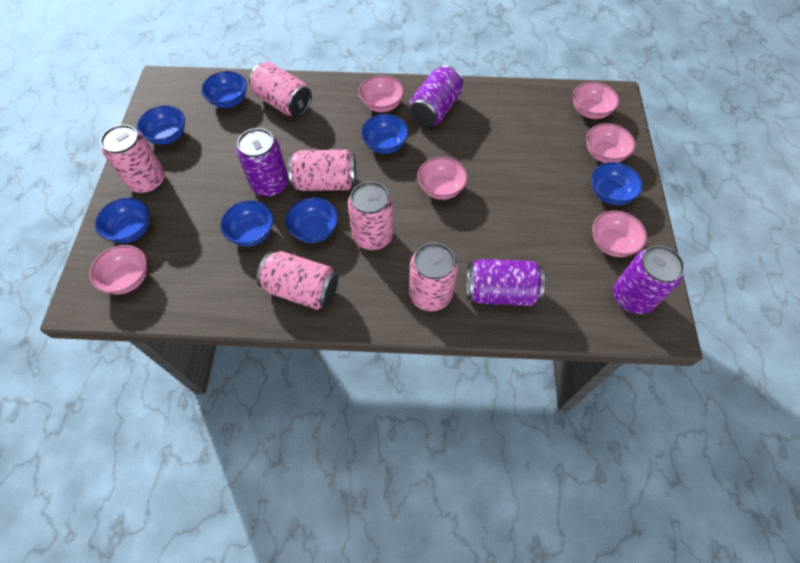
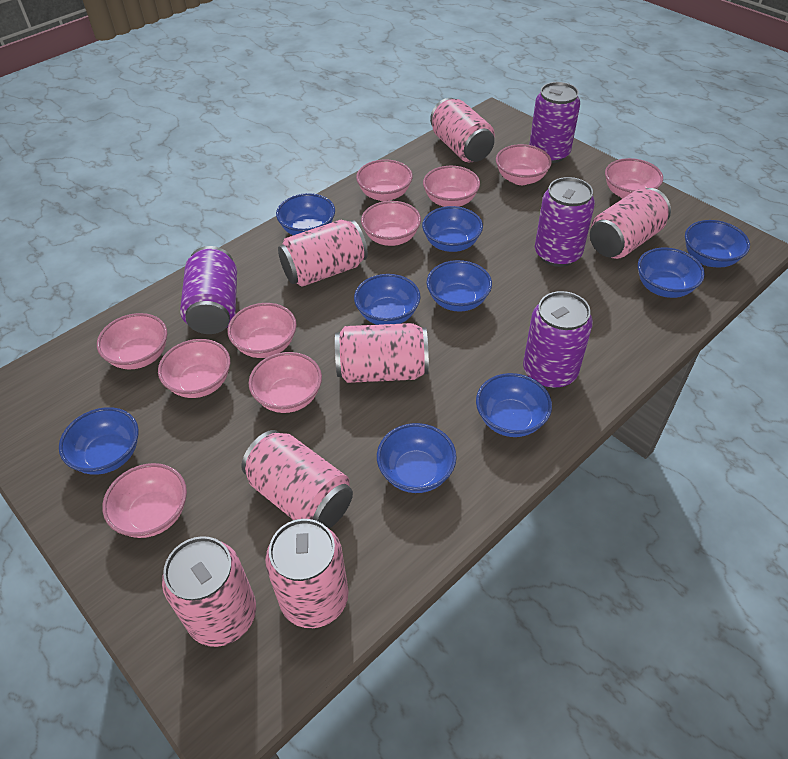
blue bowl: 7 -> 9
pink bowl: 6 -> 10
pink can: 6 -> 7

